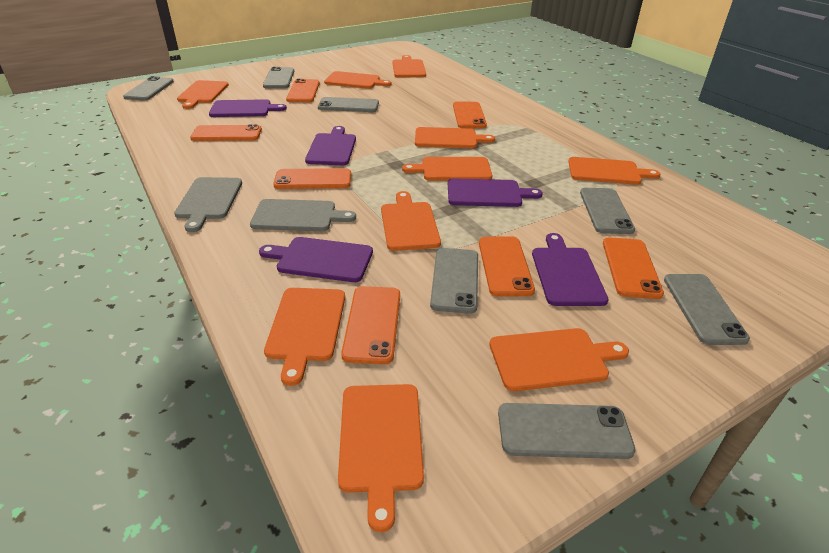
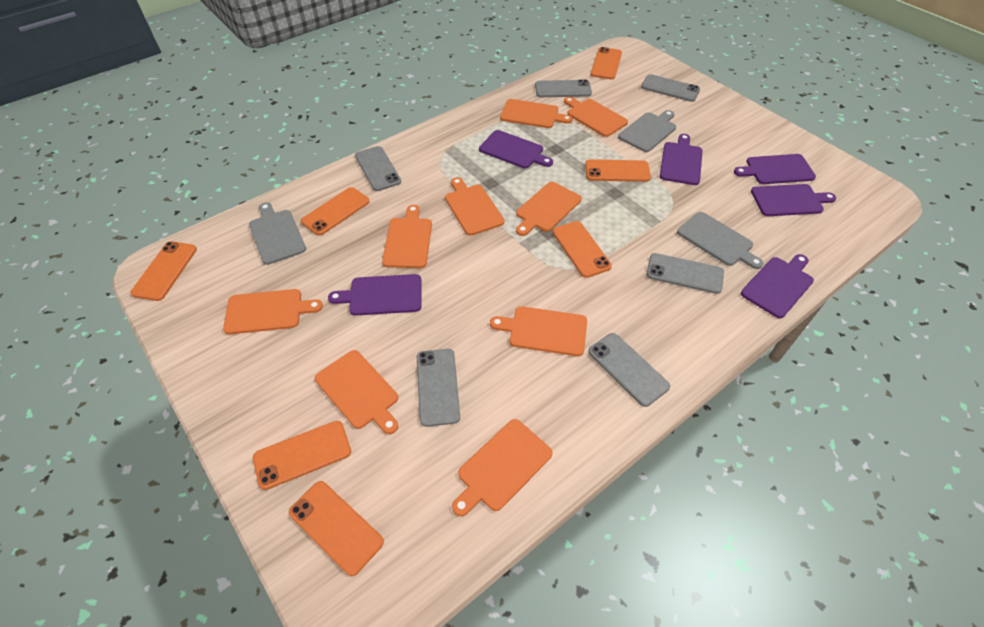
grey cutting board: 2 -> 3
grey phone: 7 -> 6
orange cutting board: 10 -> 9
purple cutting board: 5 -> 6

